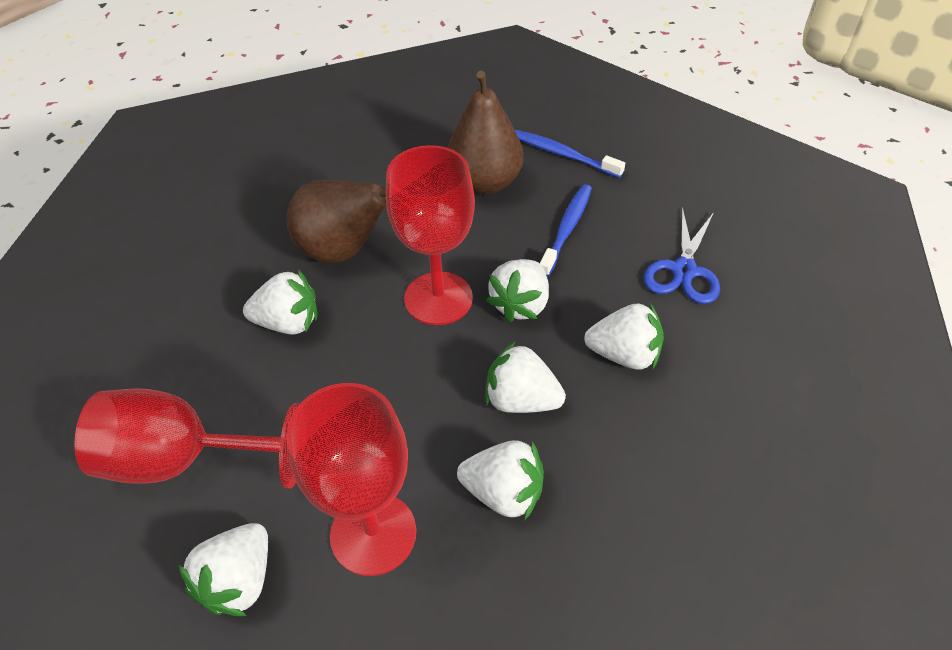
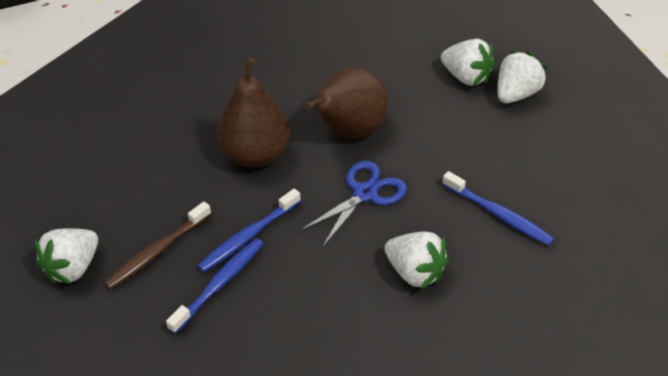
blue toothbrush: 2 -> 3
brown toothbrush: 0 -> 1
red goblet: 3 -> 0
white strawberry: 6 -> 4

